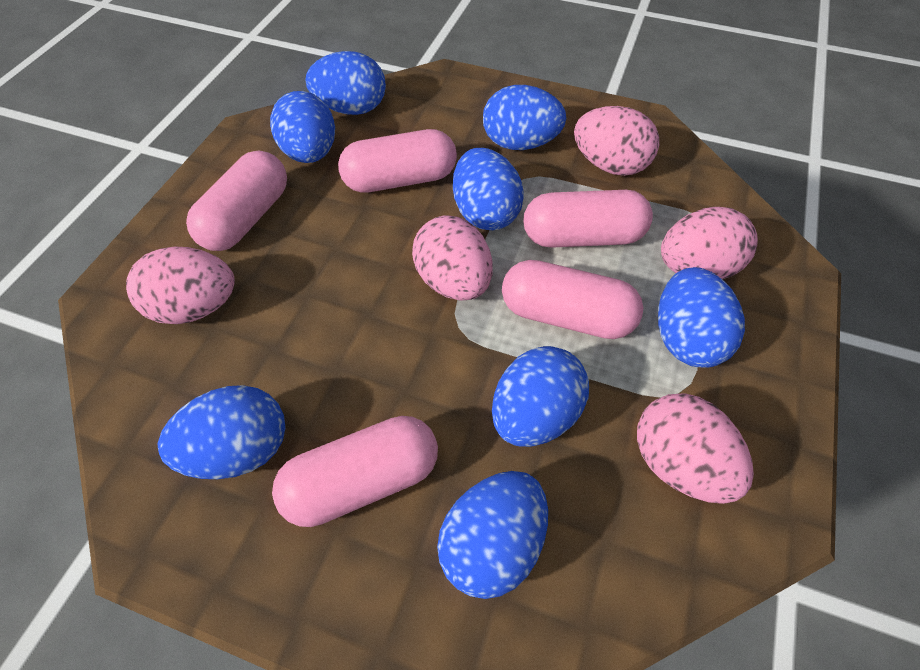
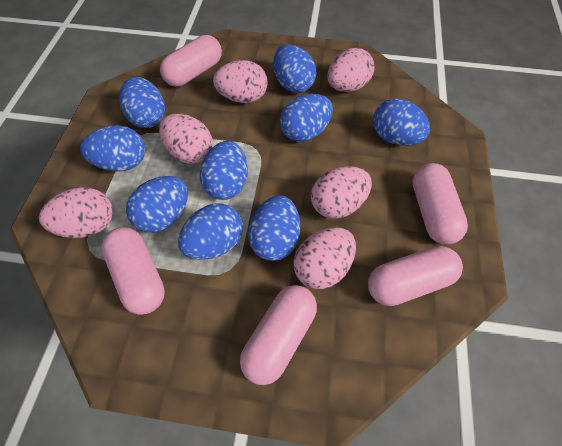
blue egg: 8 -> 9
pink egg: 5 -> 6

